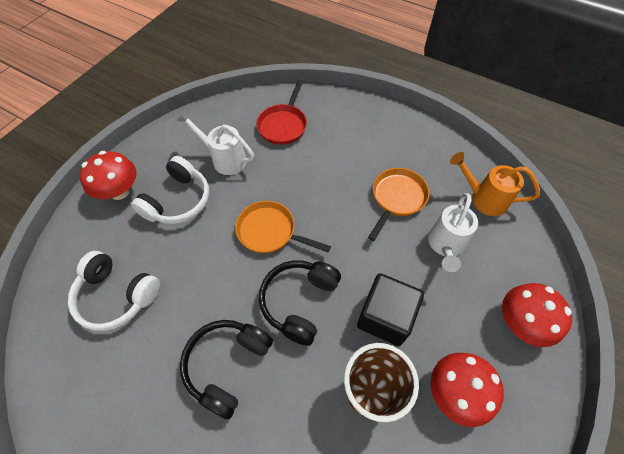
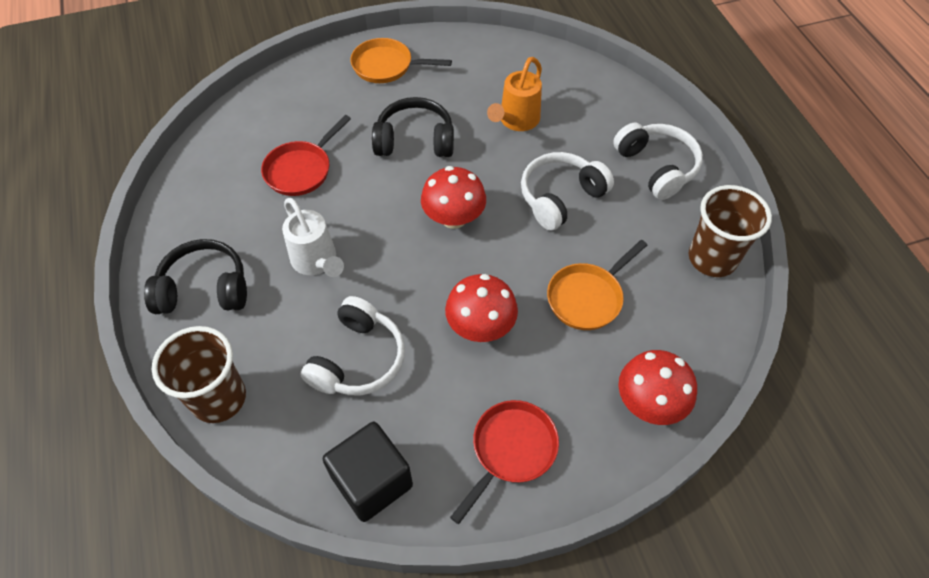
brown cup: 1 -> 2
red pan: 1 -> 2
white headphones: 2 -> 3
white watering can: 2 -> 1

